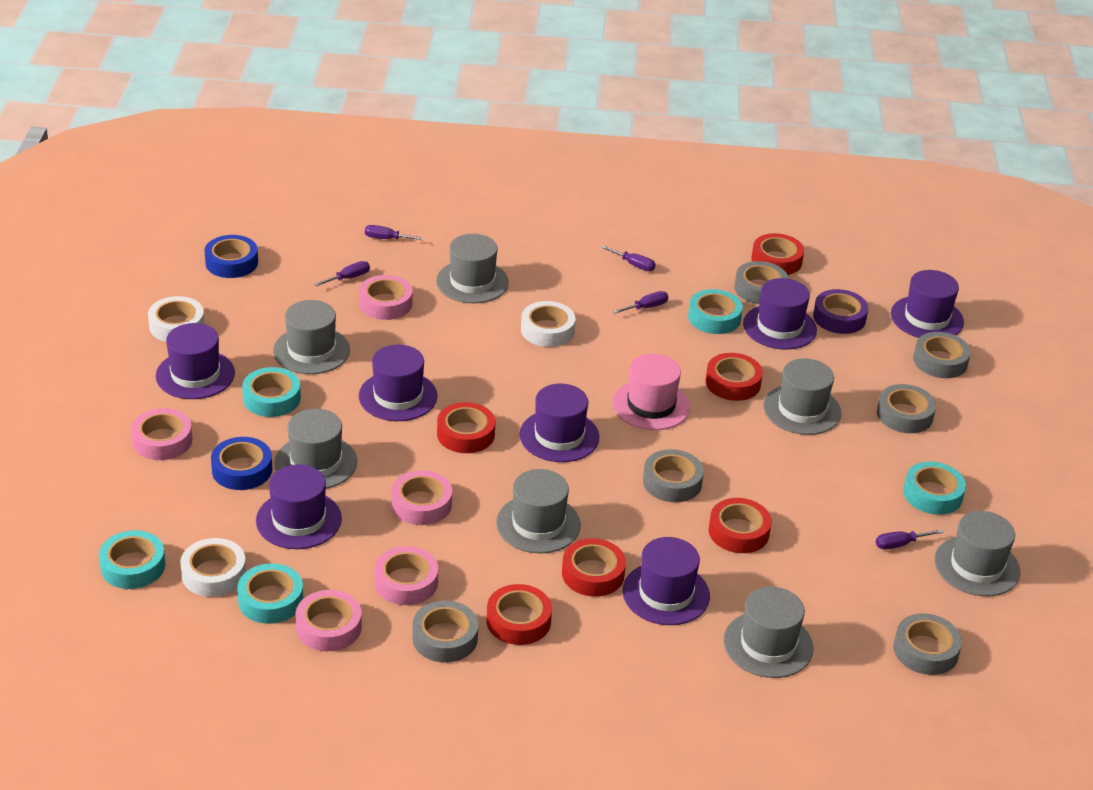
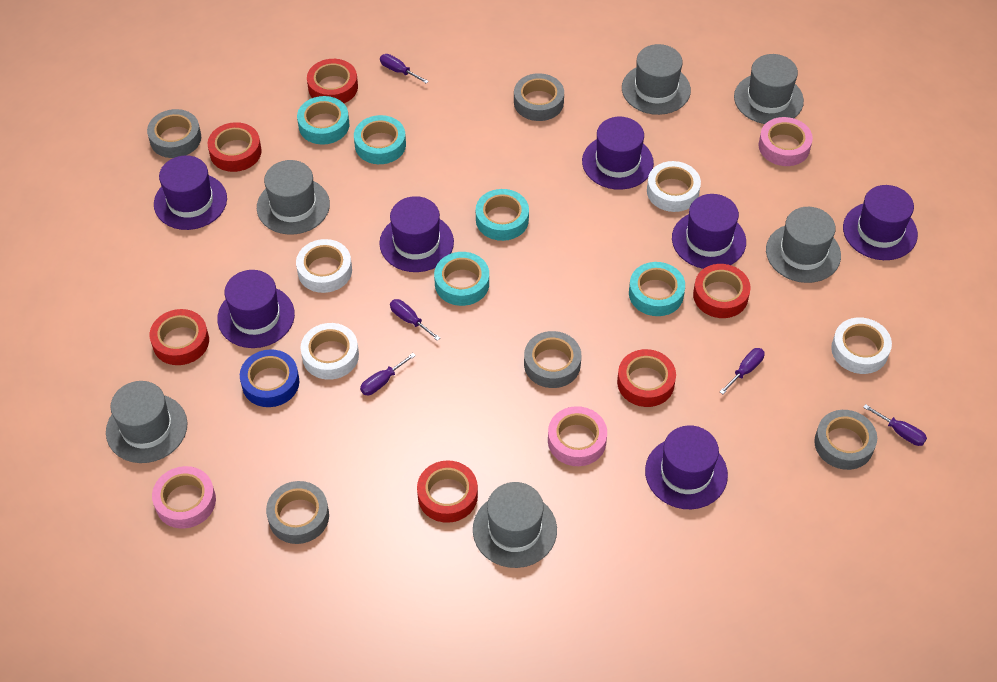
blue tape: 2 -> 1
grey hat: 7 -> 6
grey tape: 6 -> 5
pink hat: 1 -> 0
pink tape: 5 -> 3
purple tape: 1 -> 0
white tape: 3 -> 4

